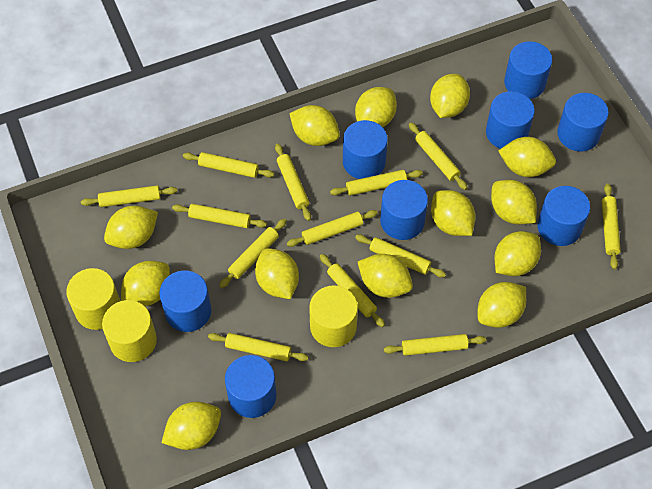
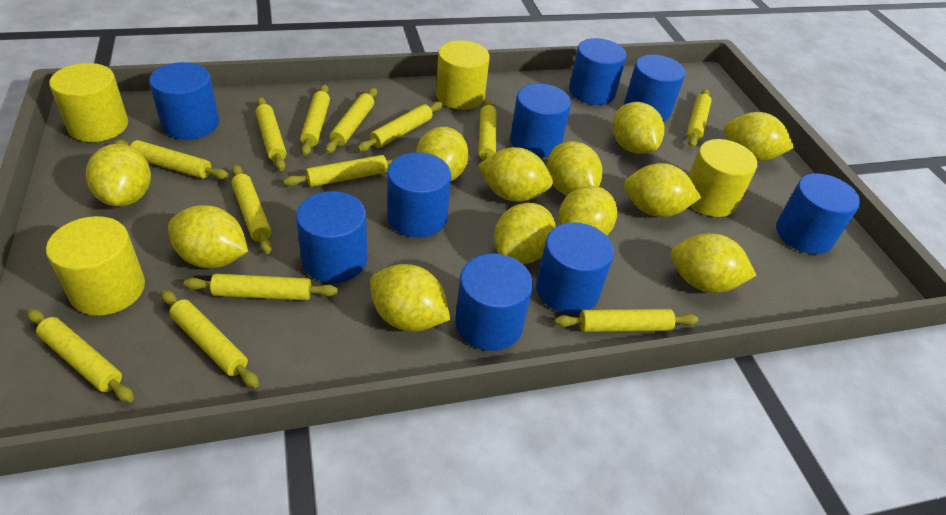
blue cylinder: 8 -> 9
yellow cylinder: 3 -> 4
yellow lemon: 13 -> 12

